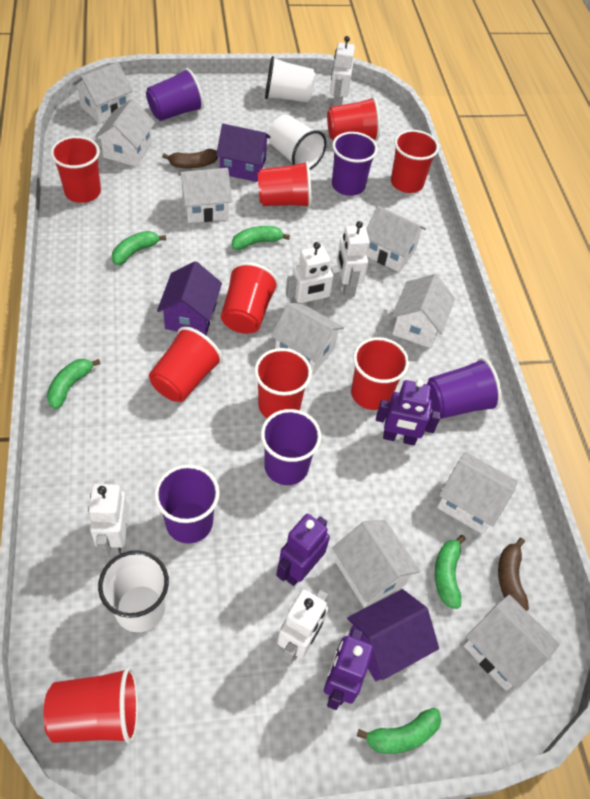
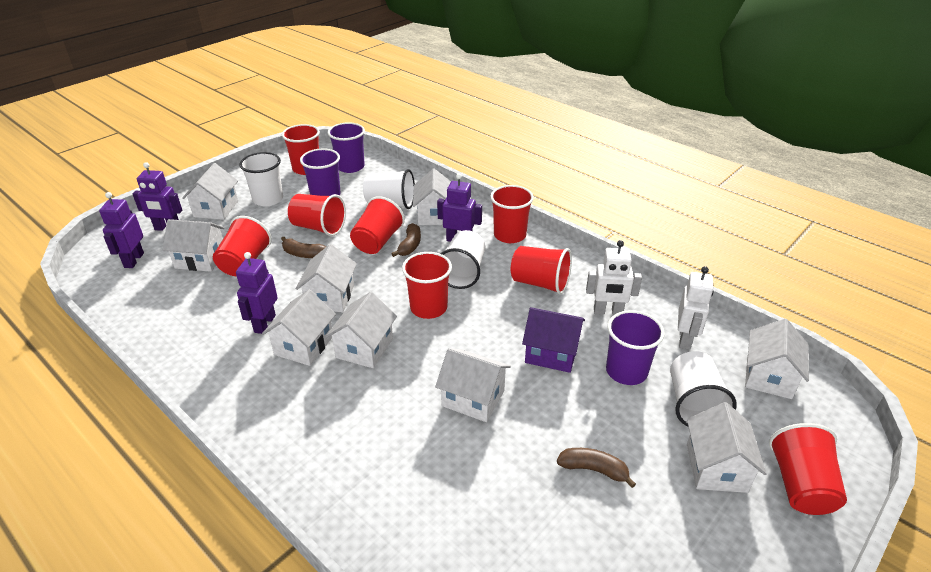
brown banana: 2 -> 3
green banana: 5 -> 0
purple cup: 5 -> 3
purple house: 3 -> 1
purple robot: 3 -> 4
red cup: 9 -> 8
white cup: 3 -> 4
white robot: 5 -> 2

